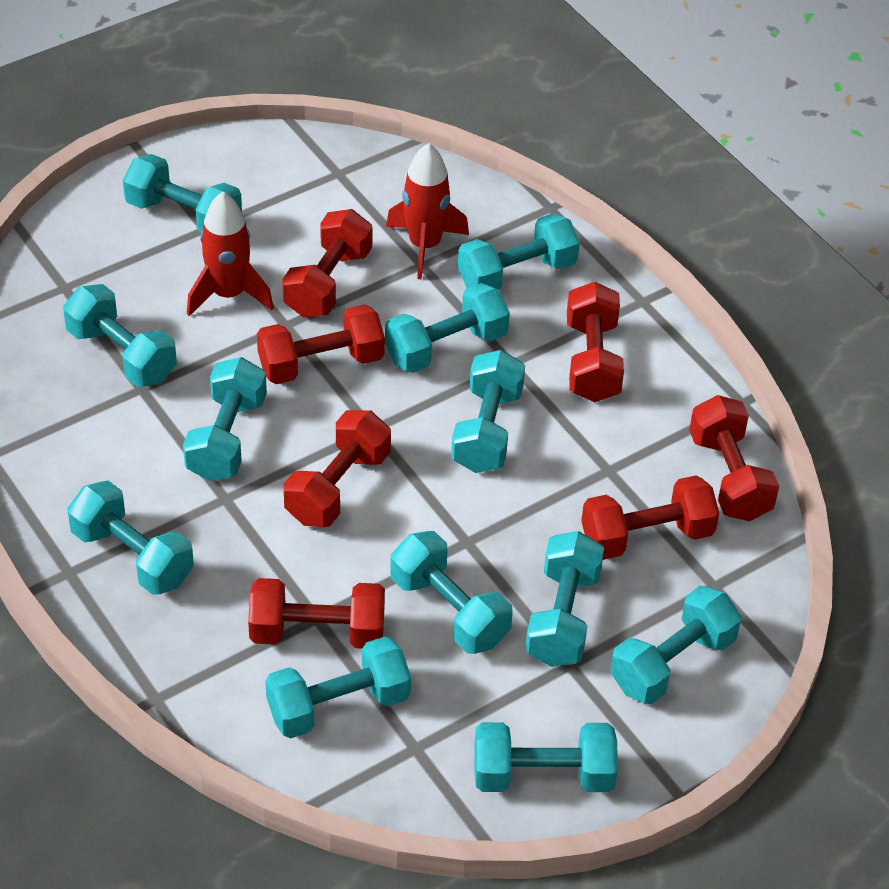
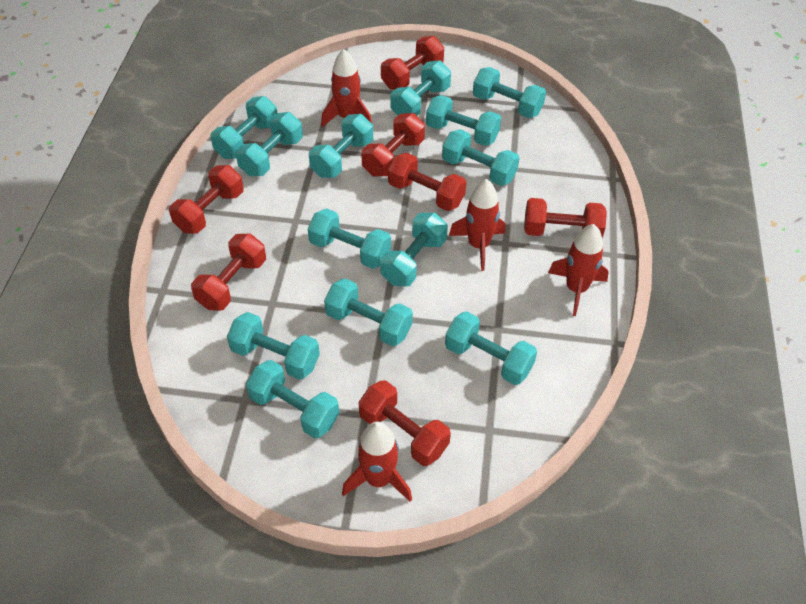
red rocket: 2 -> 4
turquoise dumbbell: 12 -> 13

